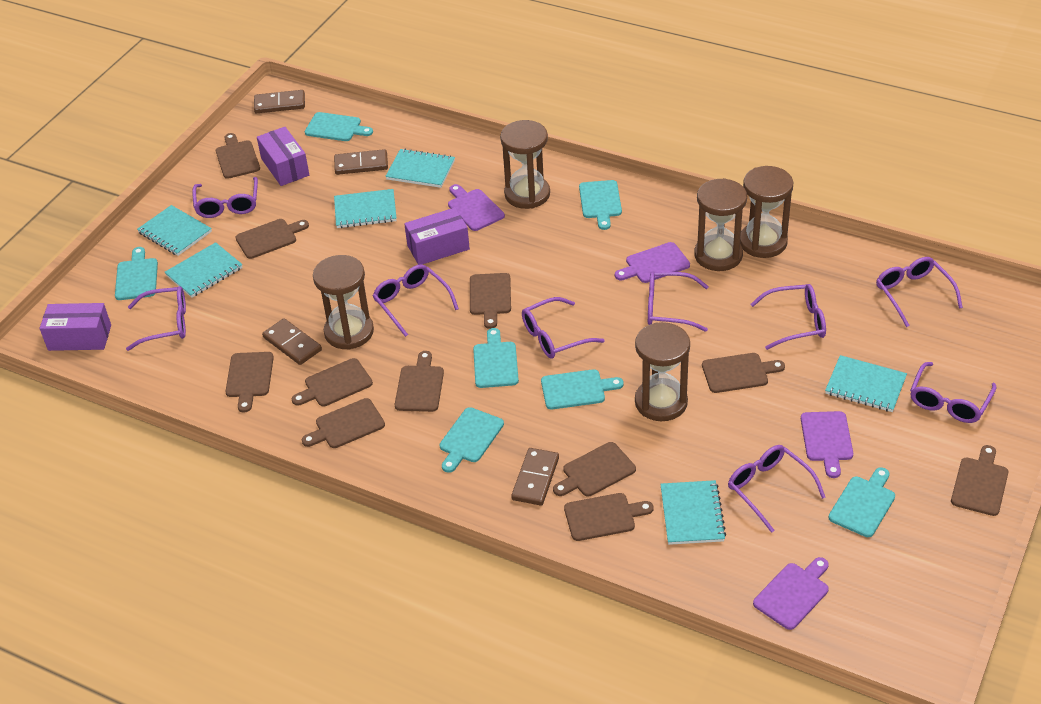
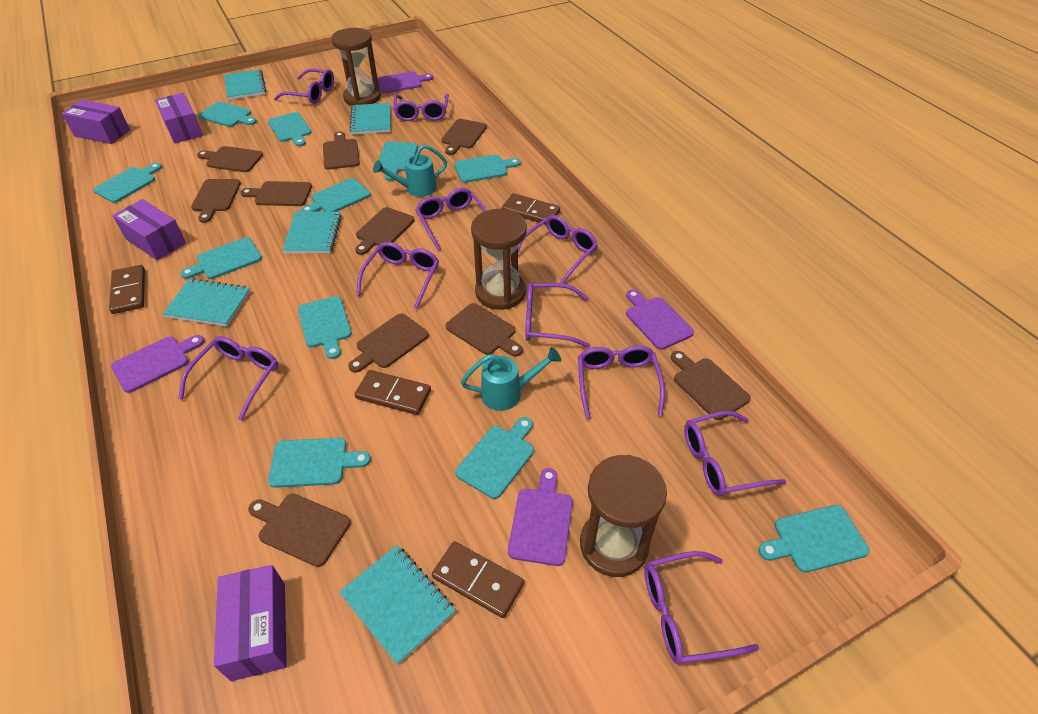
brown cutting board: 11 -> 10
brown hourglass: 5 -> 3
purple box: 3 -> 4
purple glasses: 9 -> 10
turquoise cutting board: 7 -> 11
turquoise notebook: 6 -> 5
turquoise watering can: 0 -> 2

